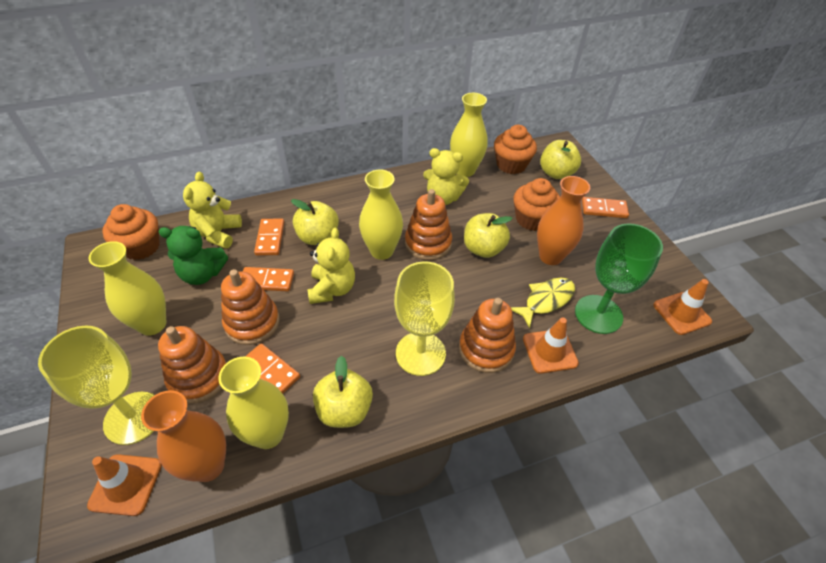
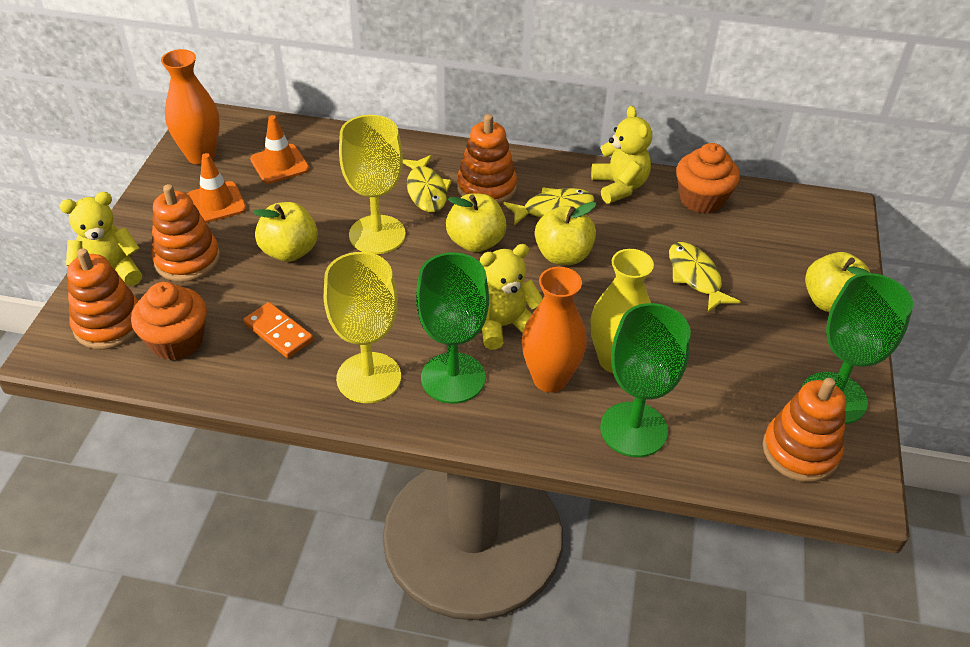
green goblet: 1 -> 3
green teddy bear: 1 -> 0
orange cupcake: 3 -> 2
orange domino: 4 -> 1
orange traffic cone: 3 -> 2
yellow fish: 1 -> 3
yellow vase: 4 -> 1

